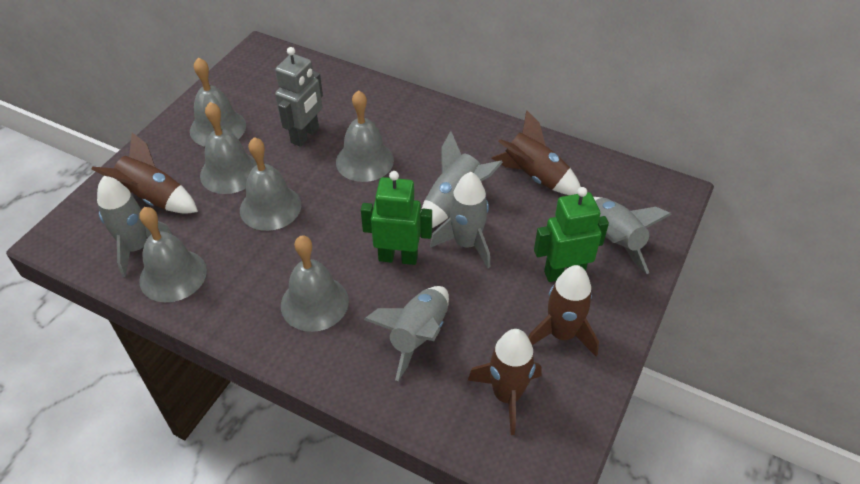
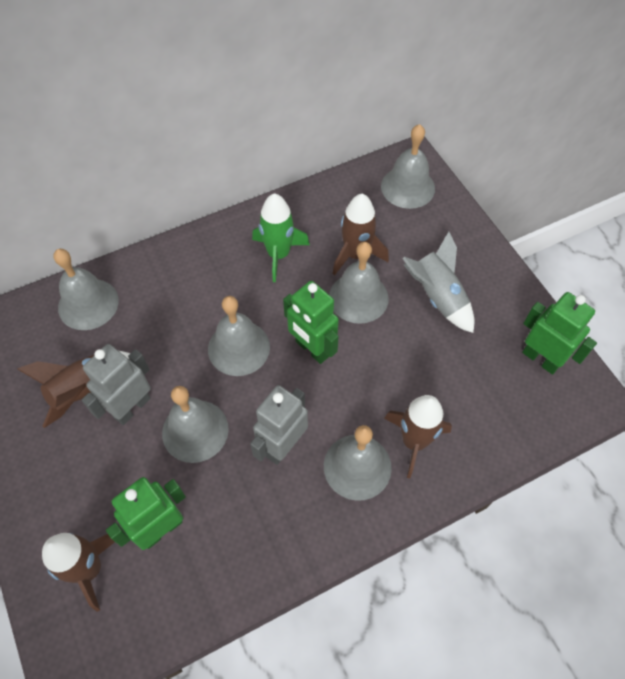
green robot: 2 -> 3
green rocket: 0 -> 1
grey robot: 1 -> 2
grey rocket: 5 -> 1

